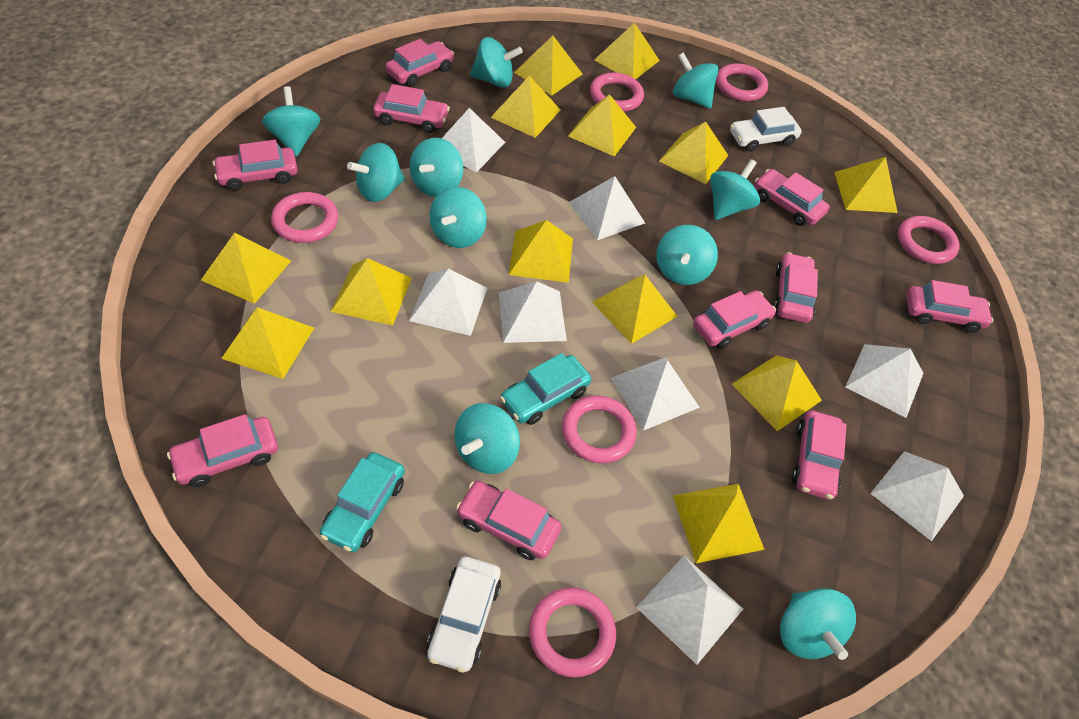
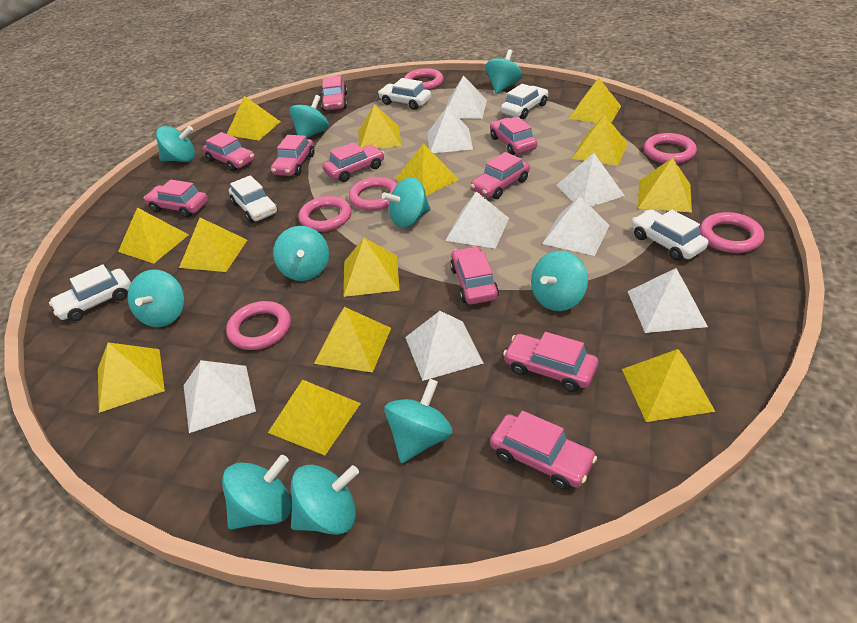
turquoise car: 2 -> 0
white car: 2 -> 5

